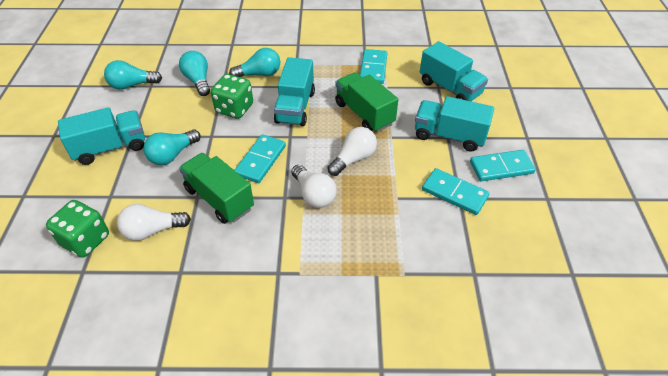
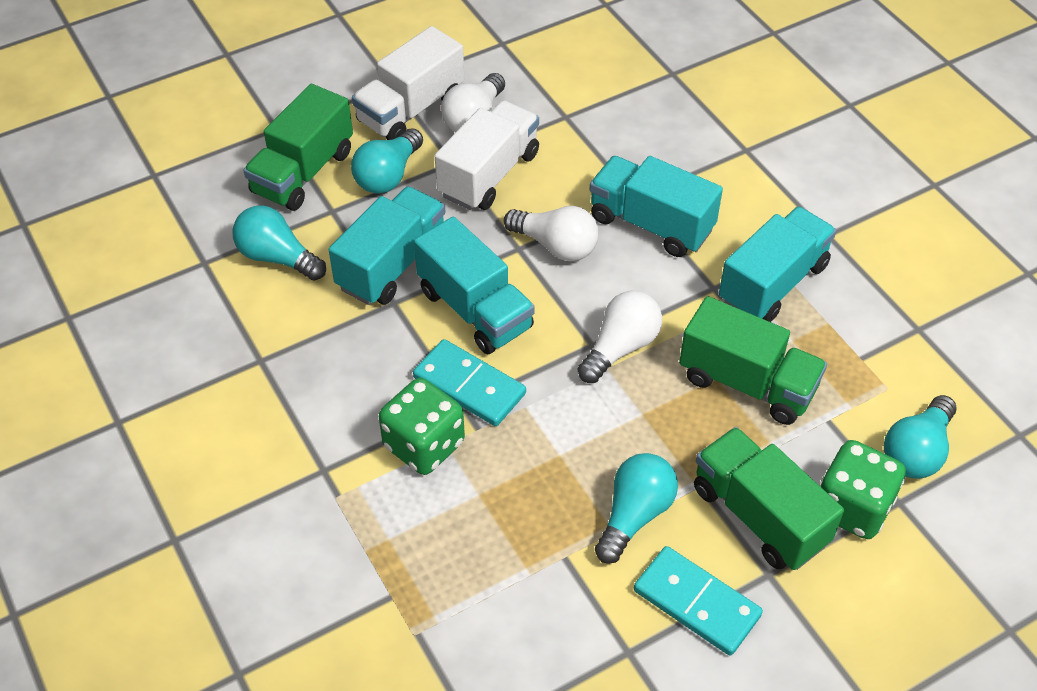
green truck: 2 -> 3
turquoise domino: 4 -> 2
white truck: 0 -> 2

